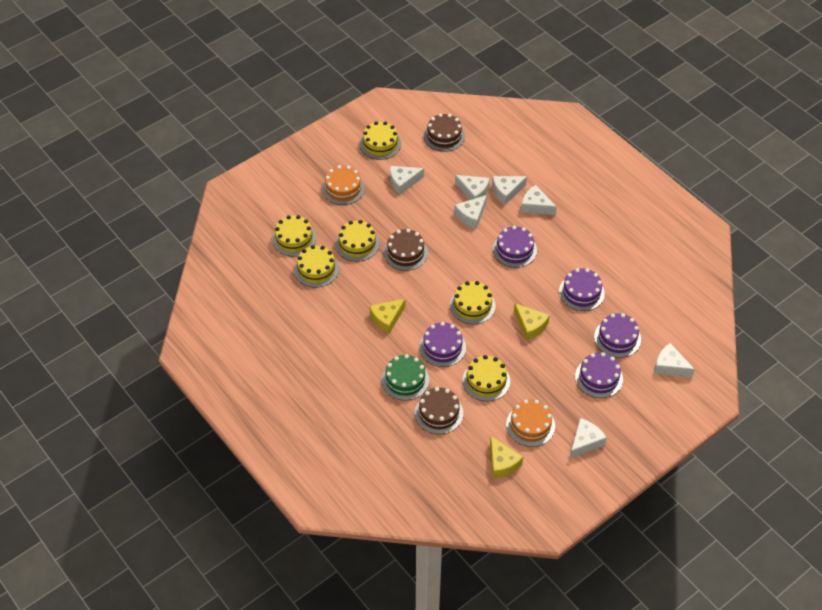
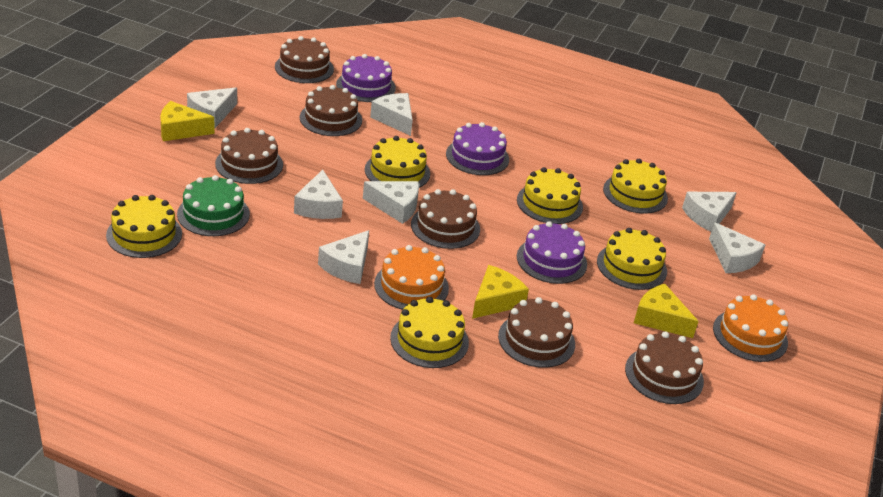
brown cake: 3 -> 6
purple cake: 5 -> 3

